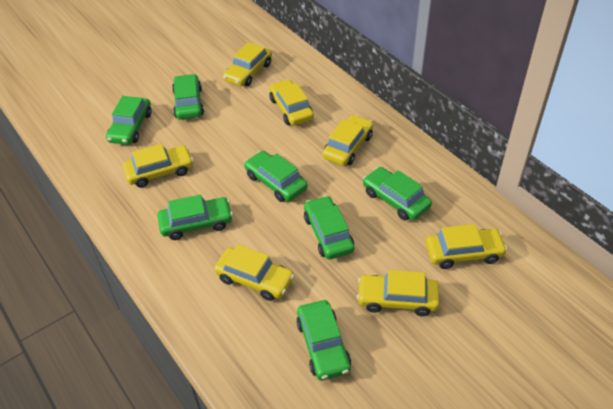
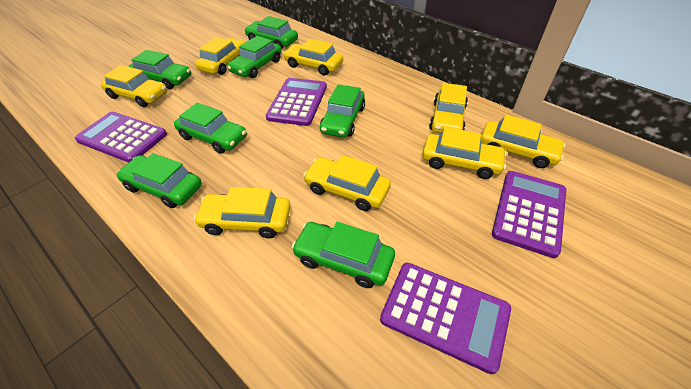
purple calculator: 0 -> 4
yellow car: 7 -> 8

